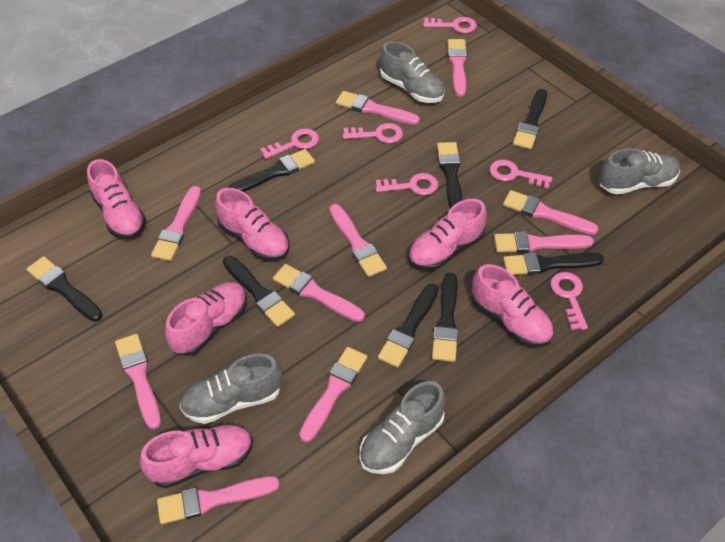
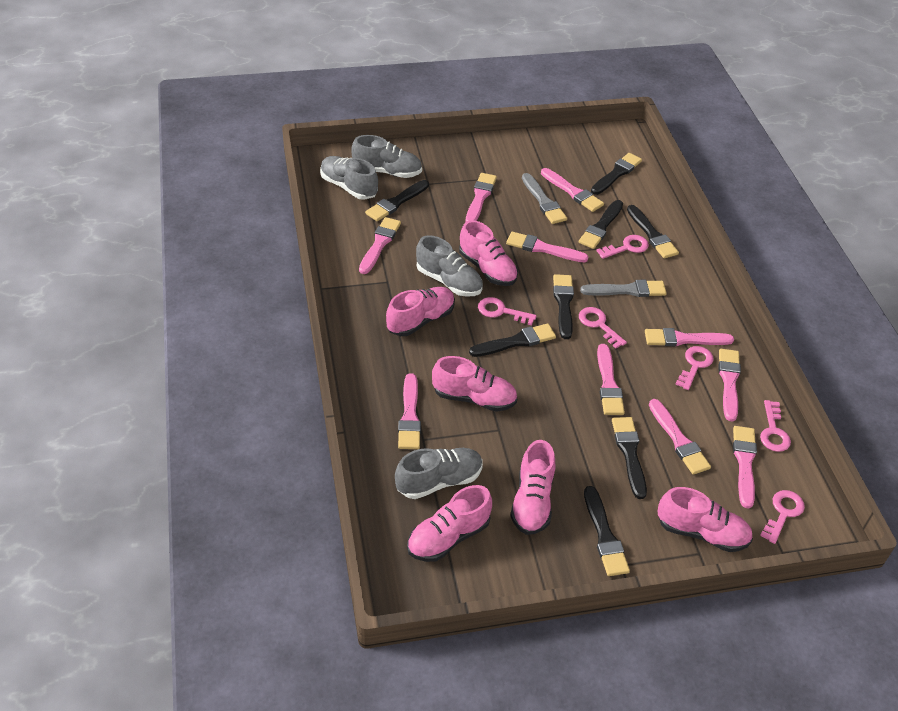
grey brush: 0 -> 2

